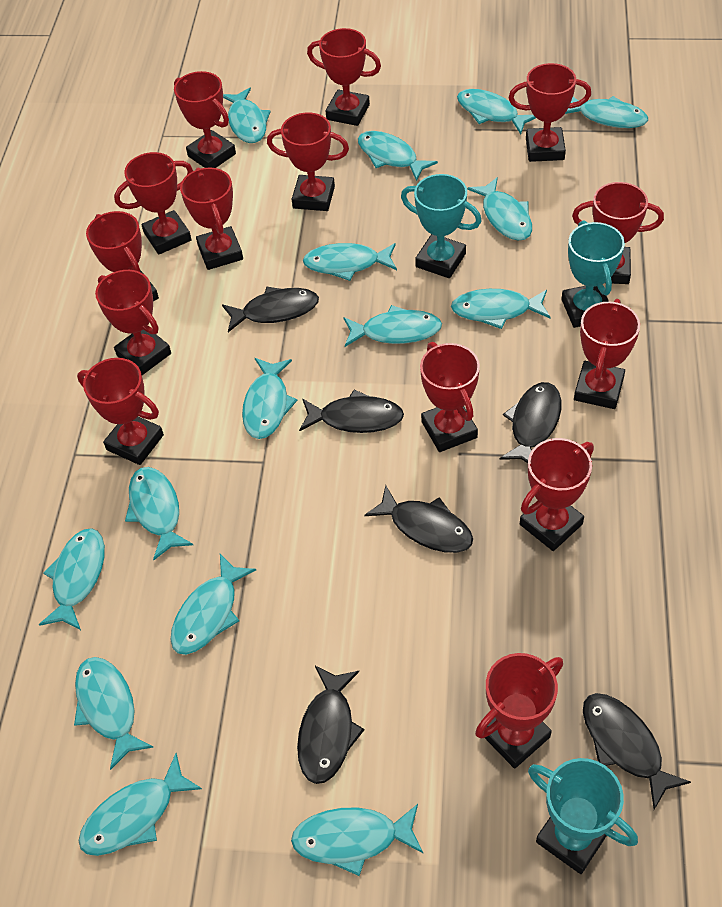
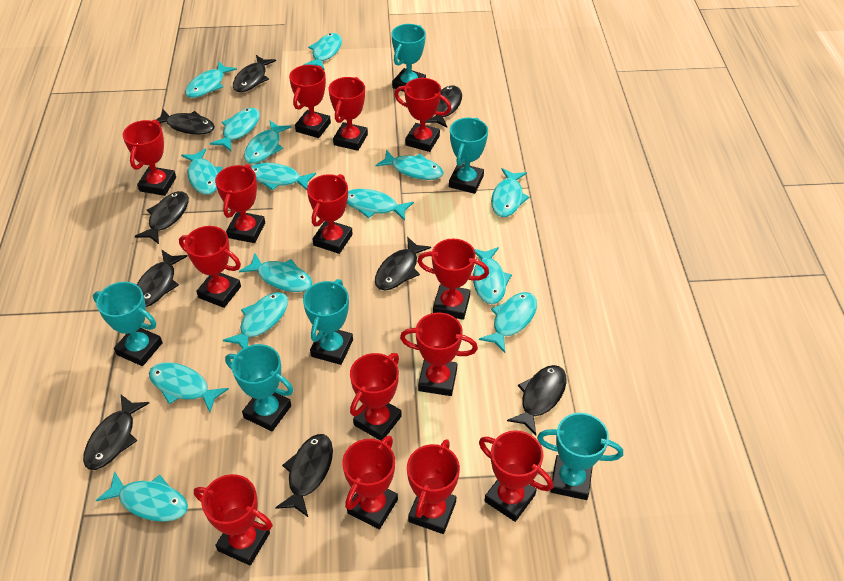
black fish: 6 -> 9
turquoise trophy: 3 -> 6

